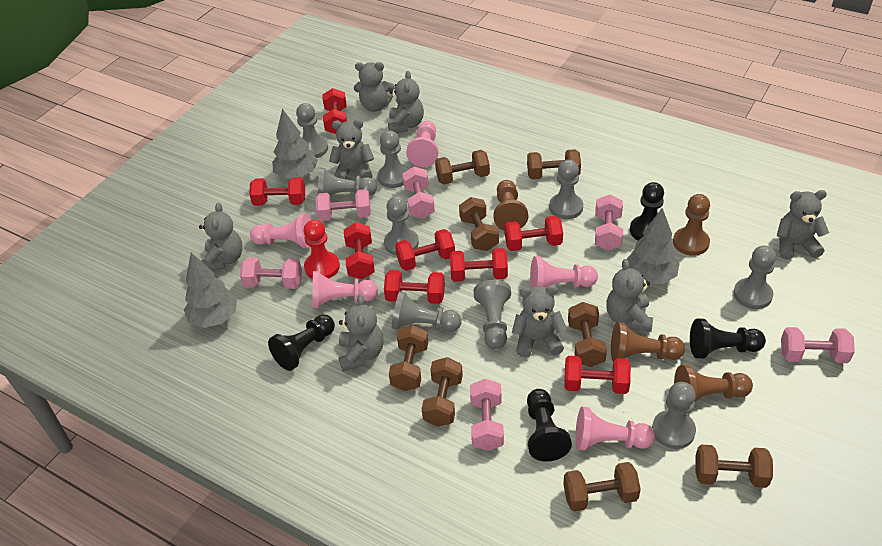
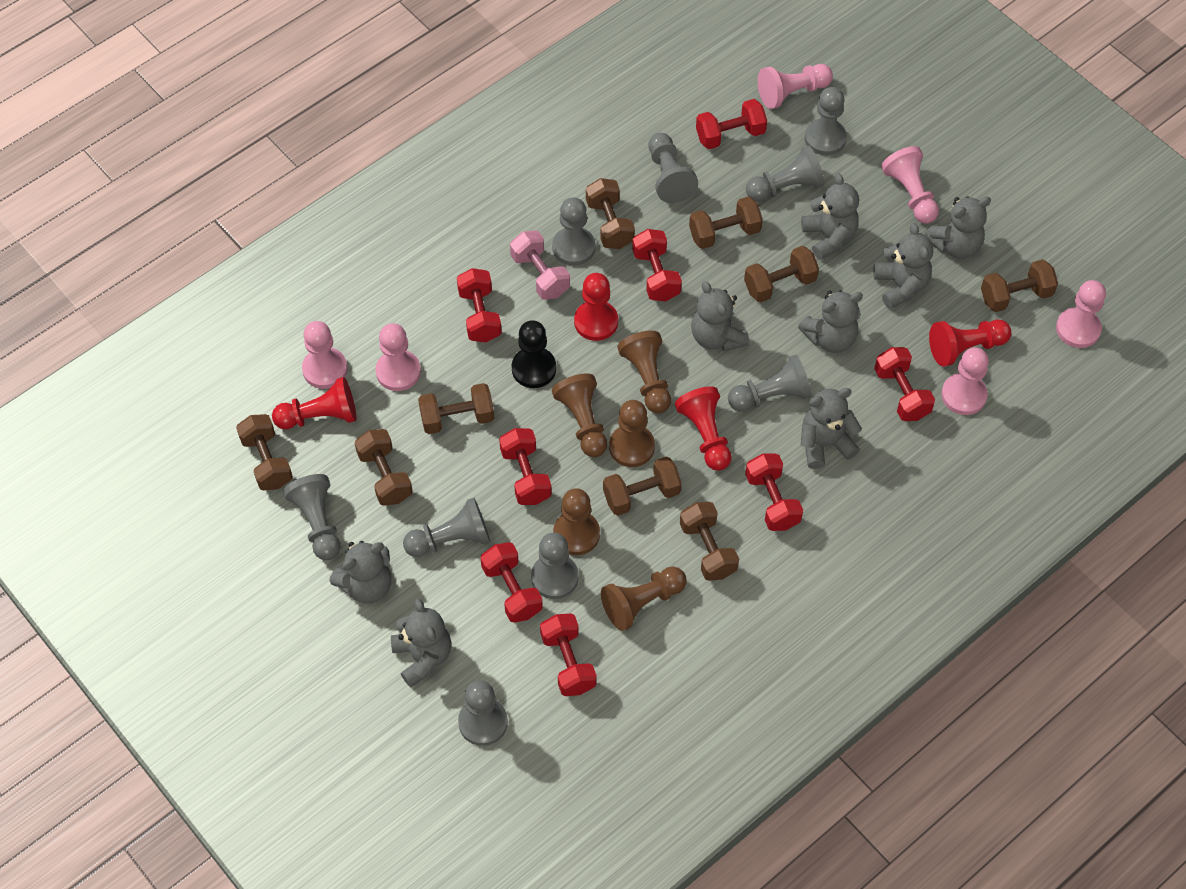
black pawn: 4 -> 1
brown dumbbell: 8 -> 9
brown pawn: 4 -> 5
grey tree: 3 -> 0
pink dumbbell: 6 -> 1
pink pawn: 5 -> 6
red pawn: 1 -> 4

